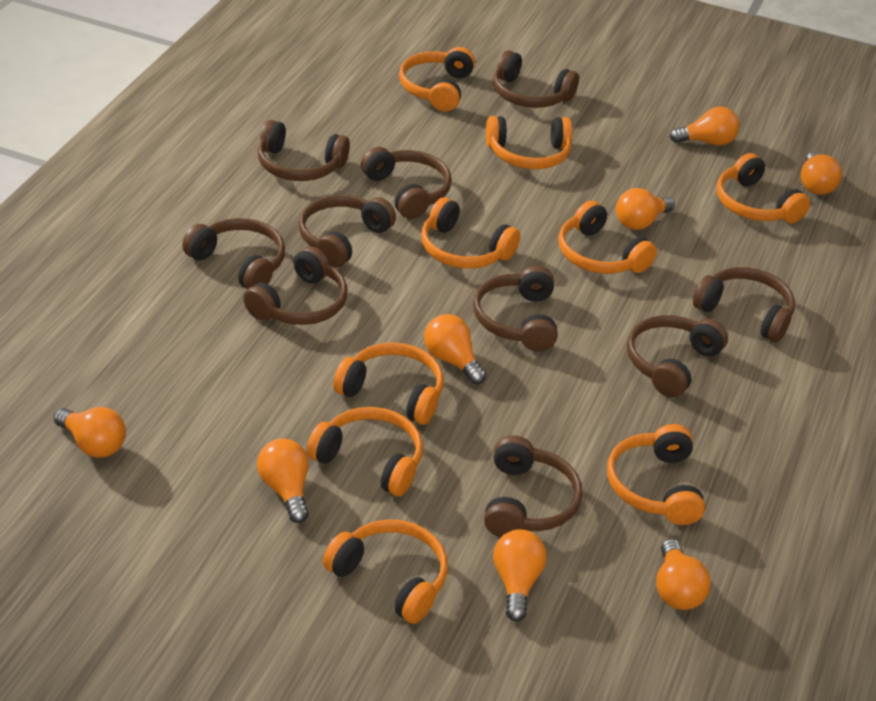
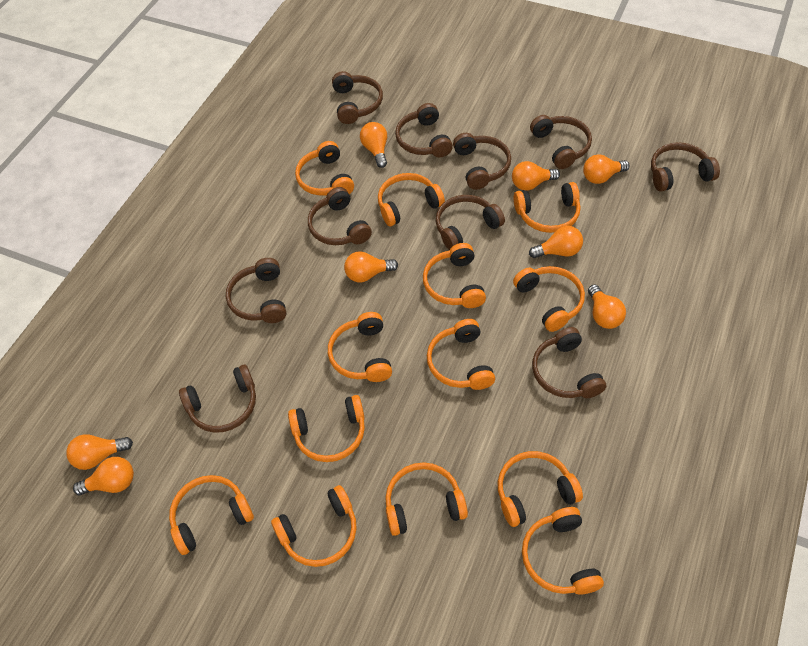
orange headphones: 9 -> 13

